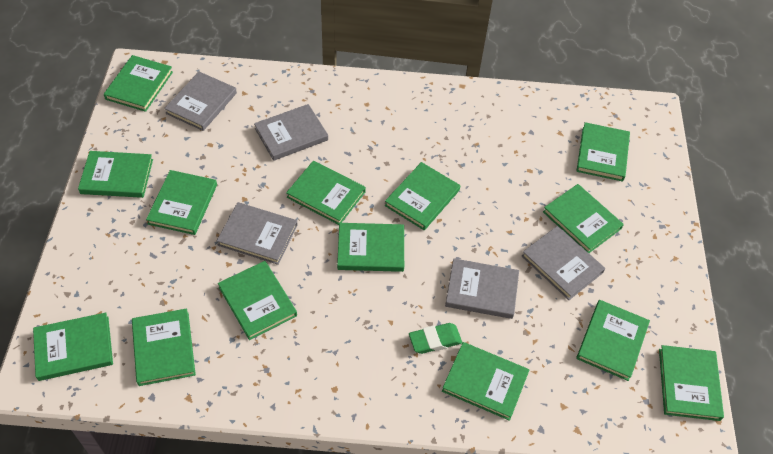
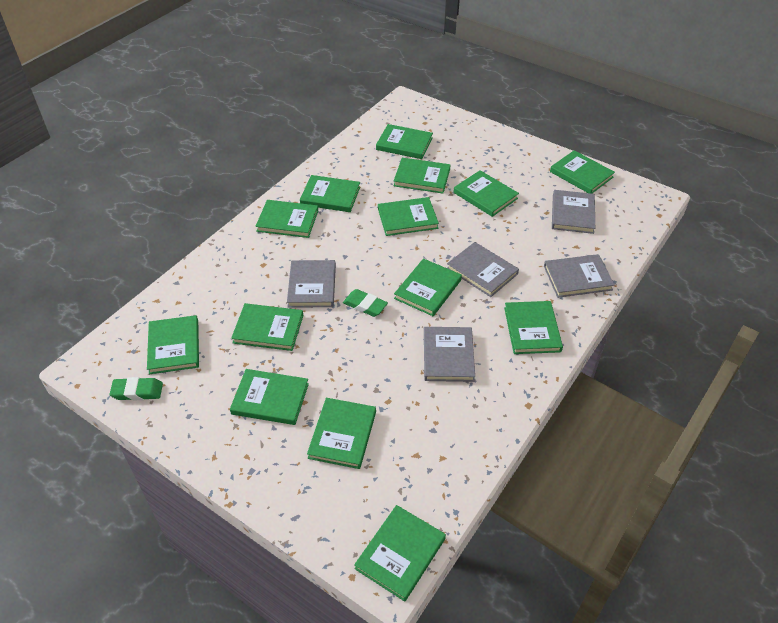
green eraser: 1 -> 2

